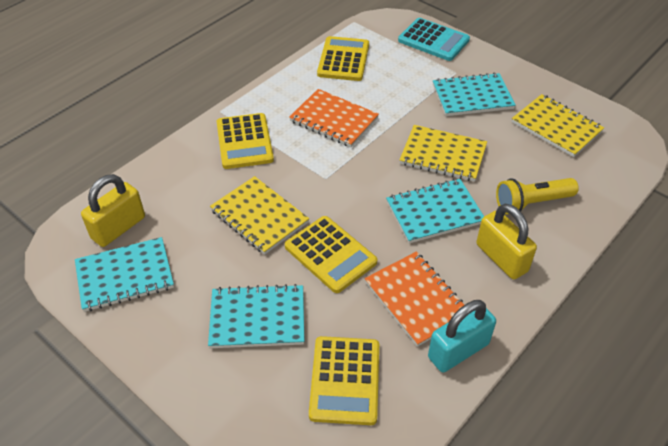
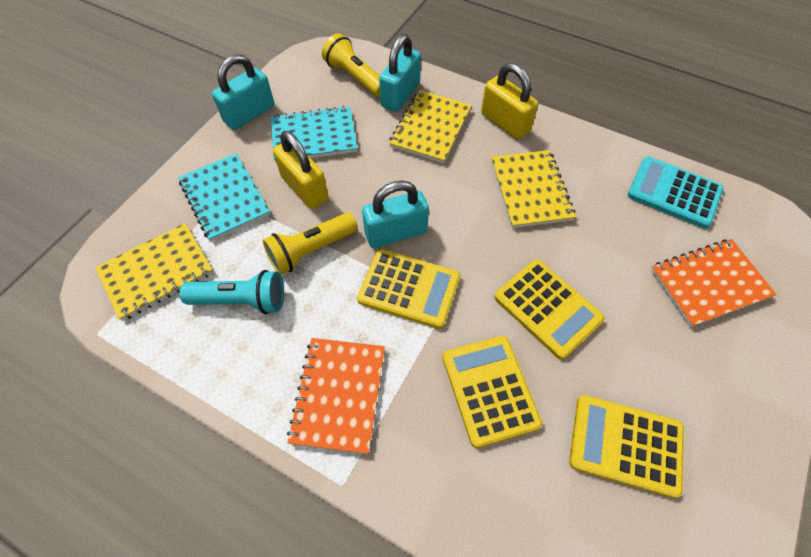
turquoise flashlight: 0 -> 1
turquoise notebook: 4 -> 2
turquoise padlock: 1 -> 3
yellow flashlight: 1 -> 2

